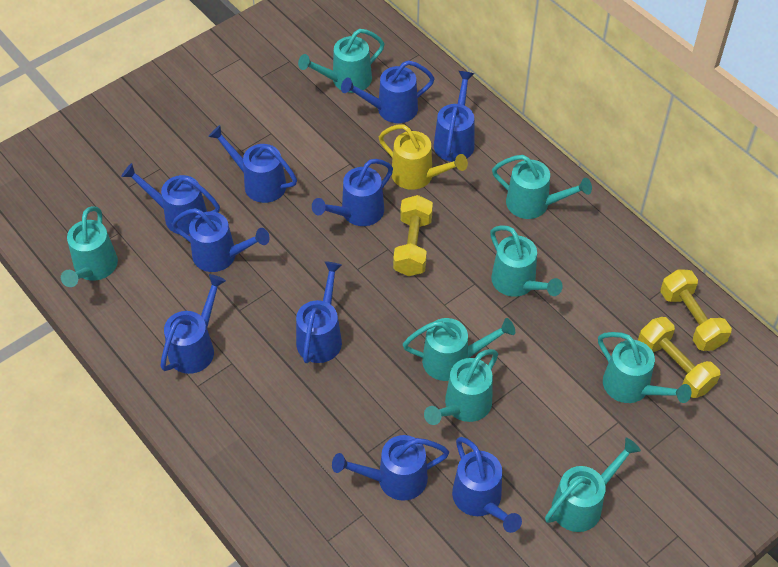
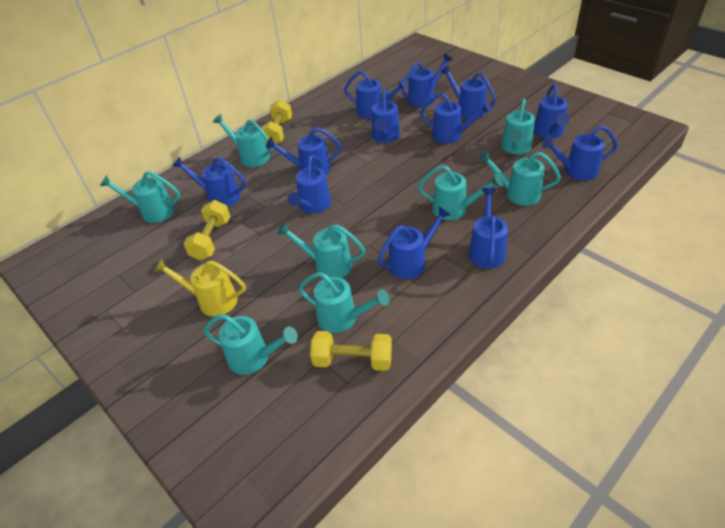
blue watering can: 10 -> 12

